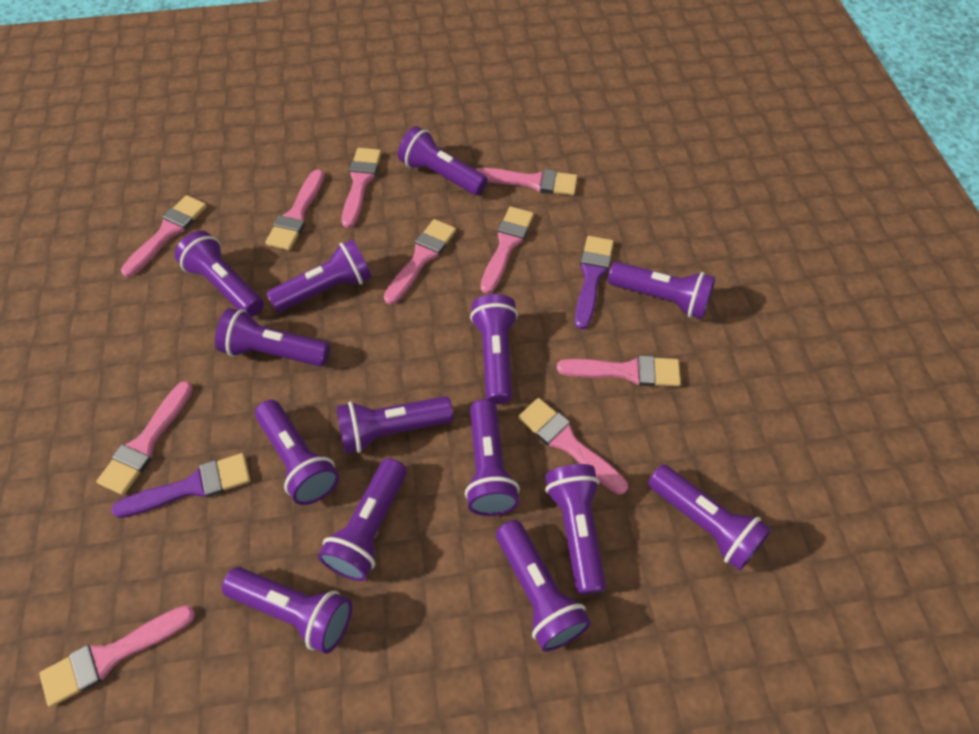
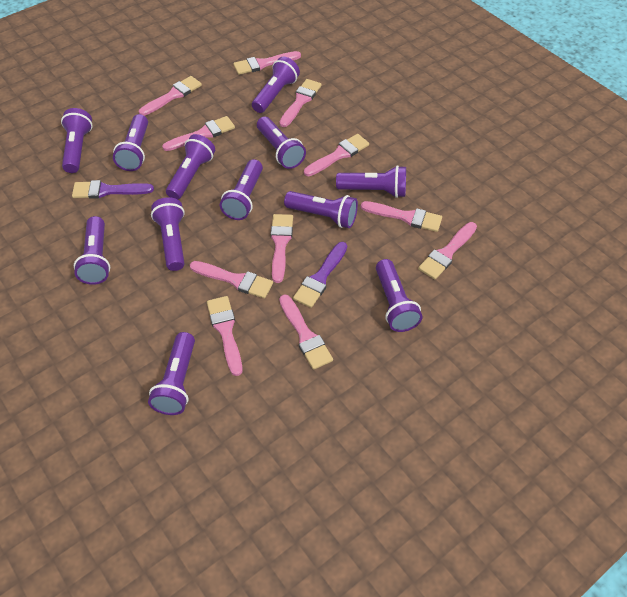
pink brush: 10 -> 11
purple flashlight: 14 -> 12

